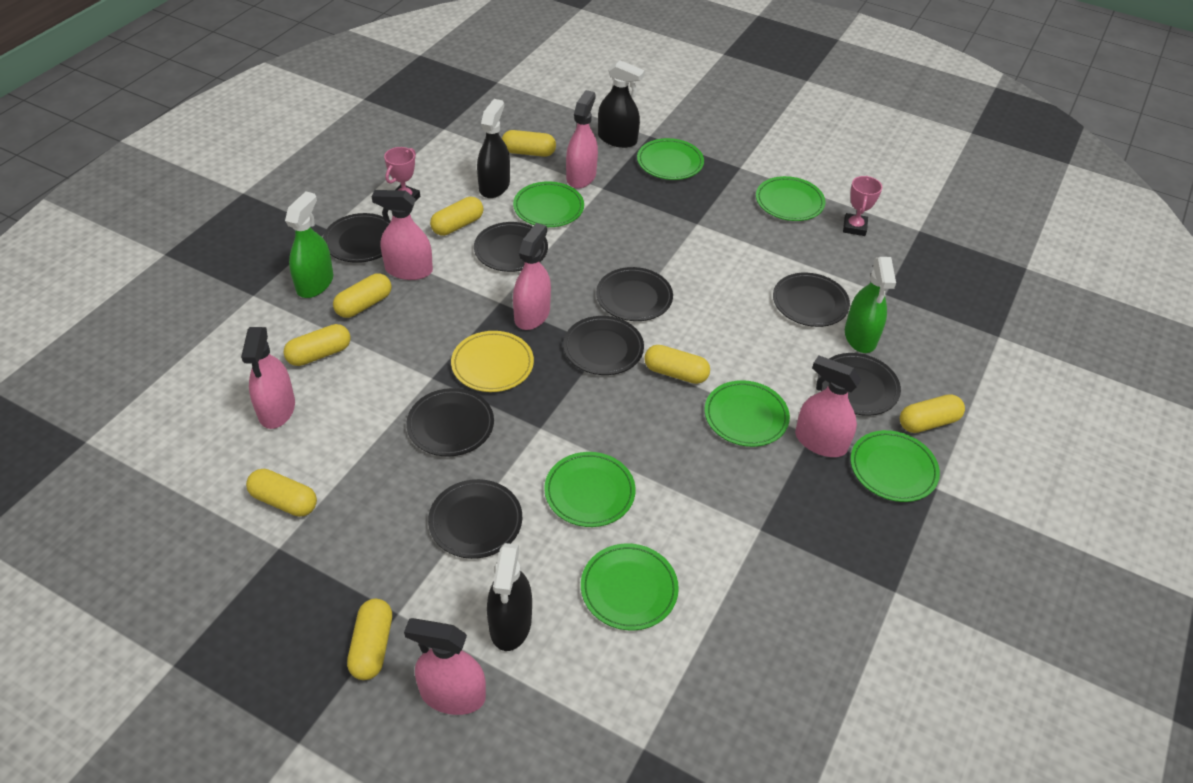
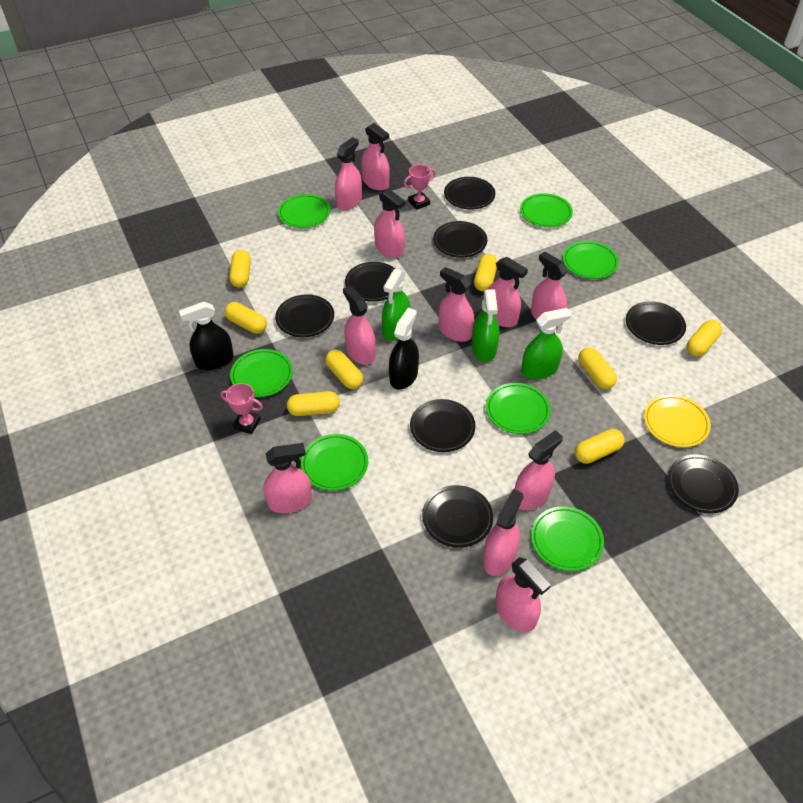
black spray bottle: 3 -> 2
green spray bottle: 2 -> 3
pink spray bottle: 6 -> 11

